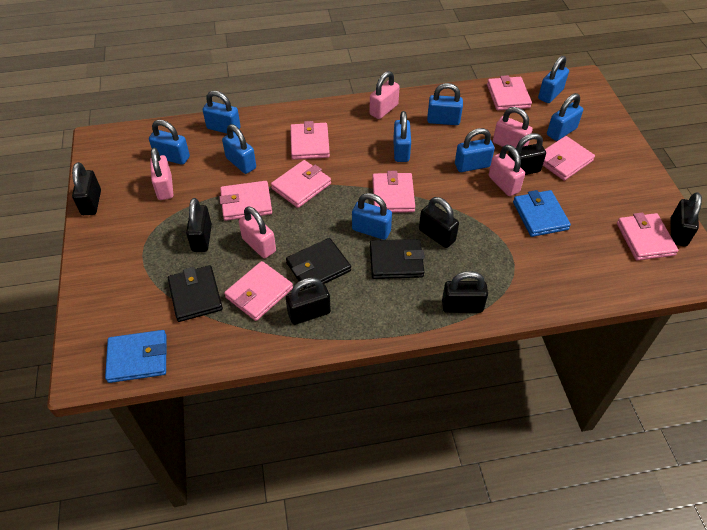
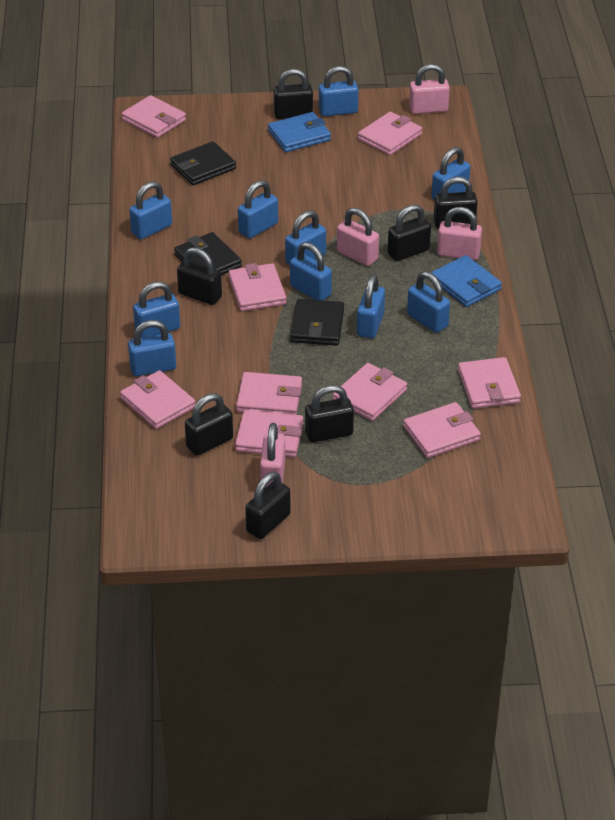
blue padlock: 9 -> 10
pink padlock: 5 -> 4
pink wallet: 8 -> 9

